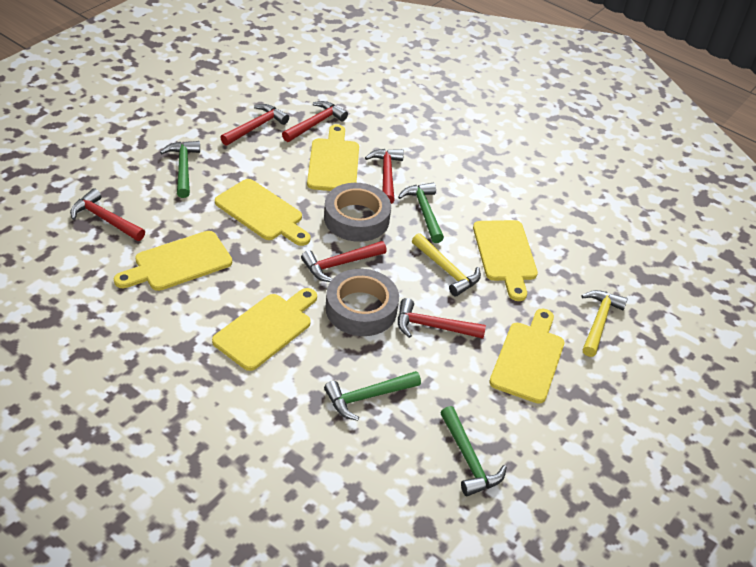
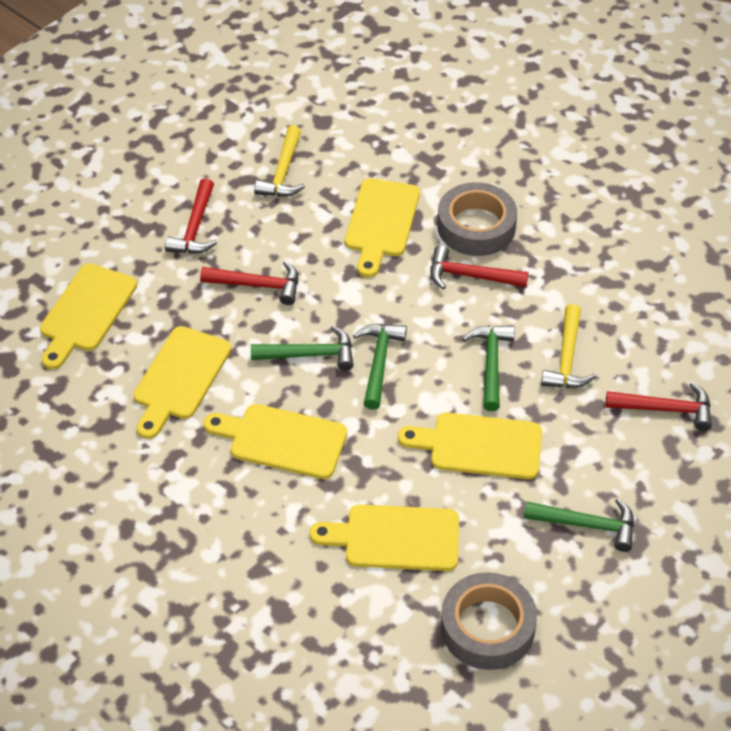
red hammer: 6 -> 4

